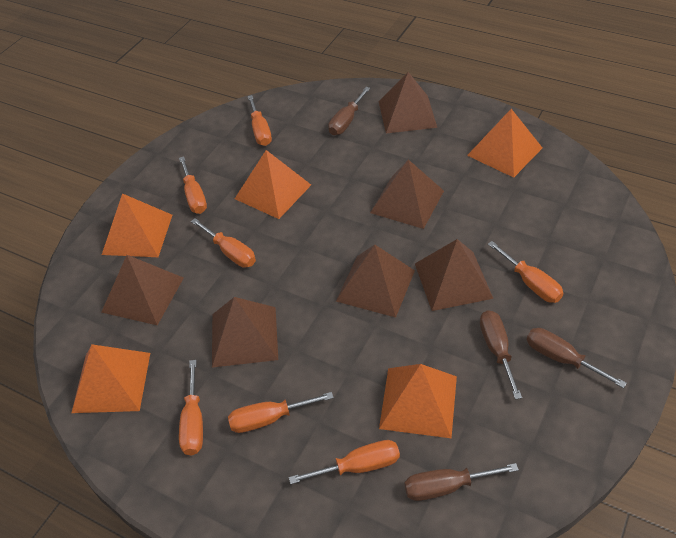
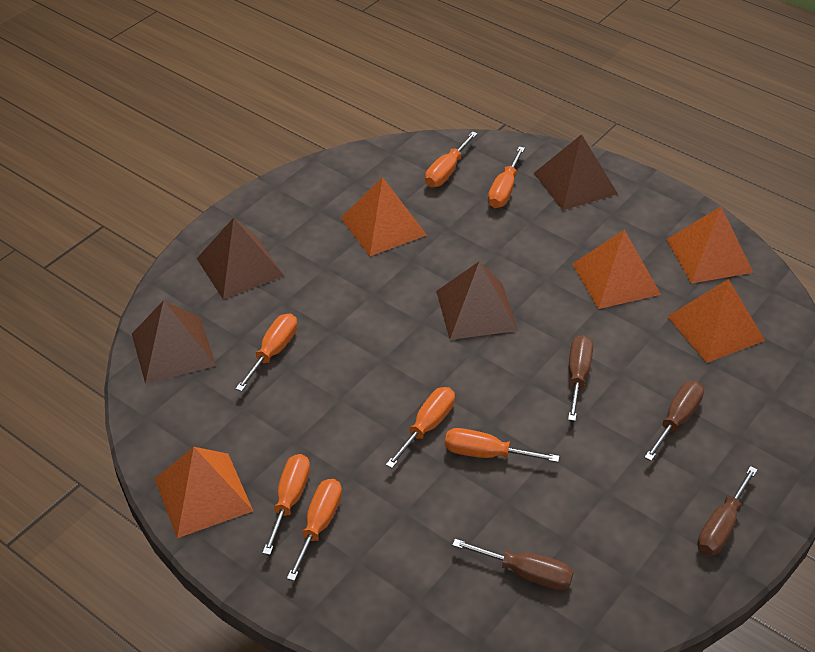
brown pyramid: 6 -> 4

